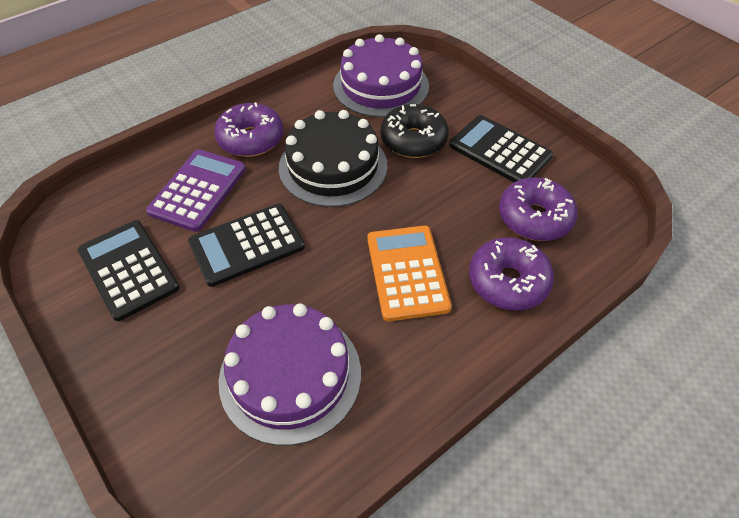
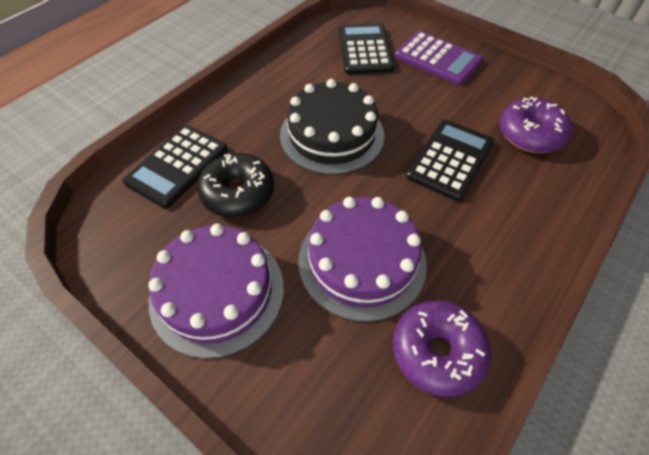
orange calculator: 1 -> 0
purple donut: 3 -> 2

